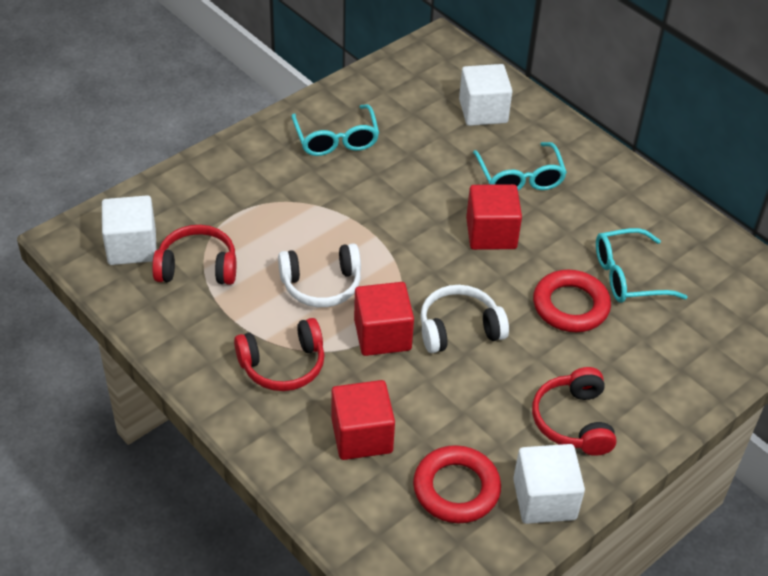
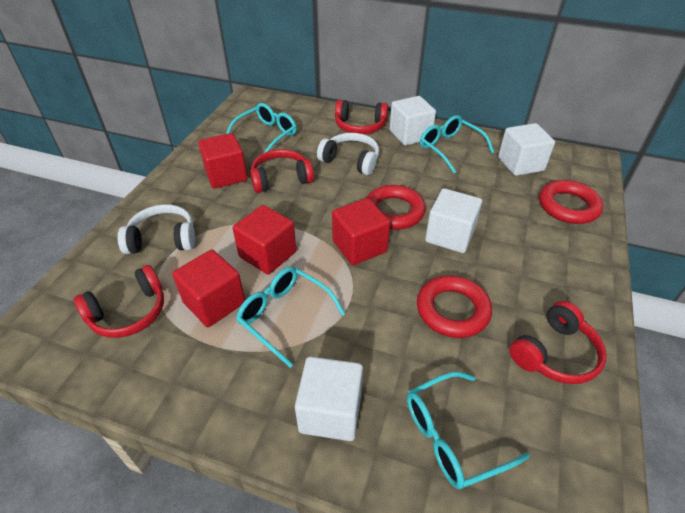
red cube: 3 -> 4
red headphones: 3 -> 4
red ring: 2 -> 3
turquoise glasses: 3 -> 4
white cube: 3 -> 4

